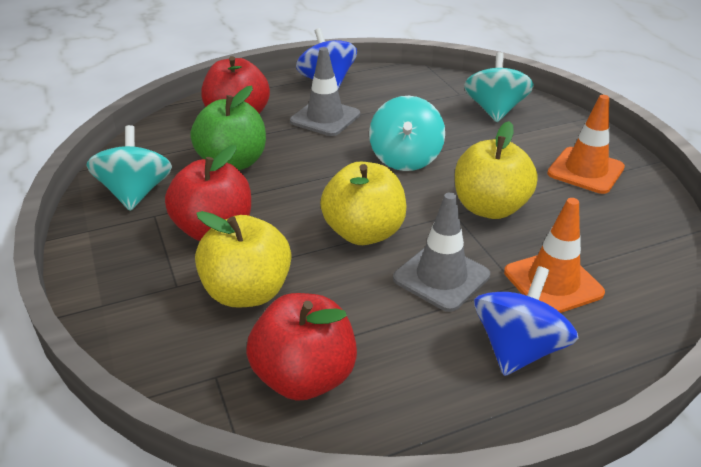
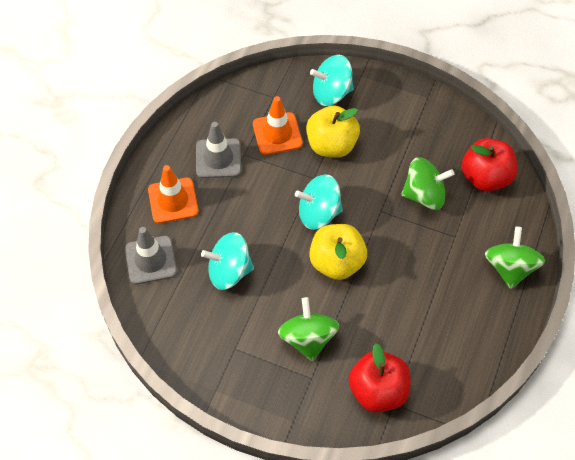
blue spinning top: 2 -> 0
green apple: 1 -> 0
green spinning top: 0 -> 3
red apple: 3 -> 2
yellow apple: 3 -> 2

